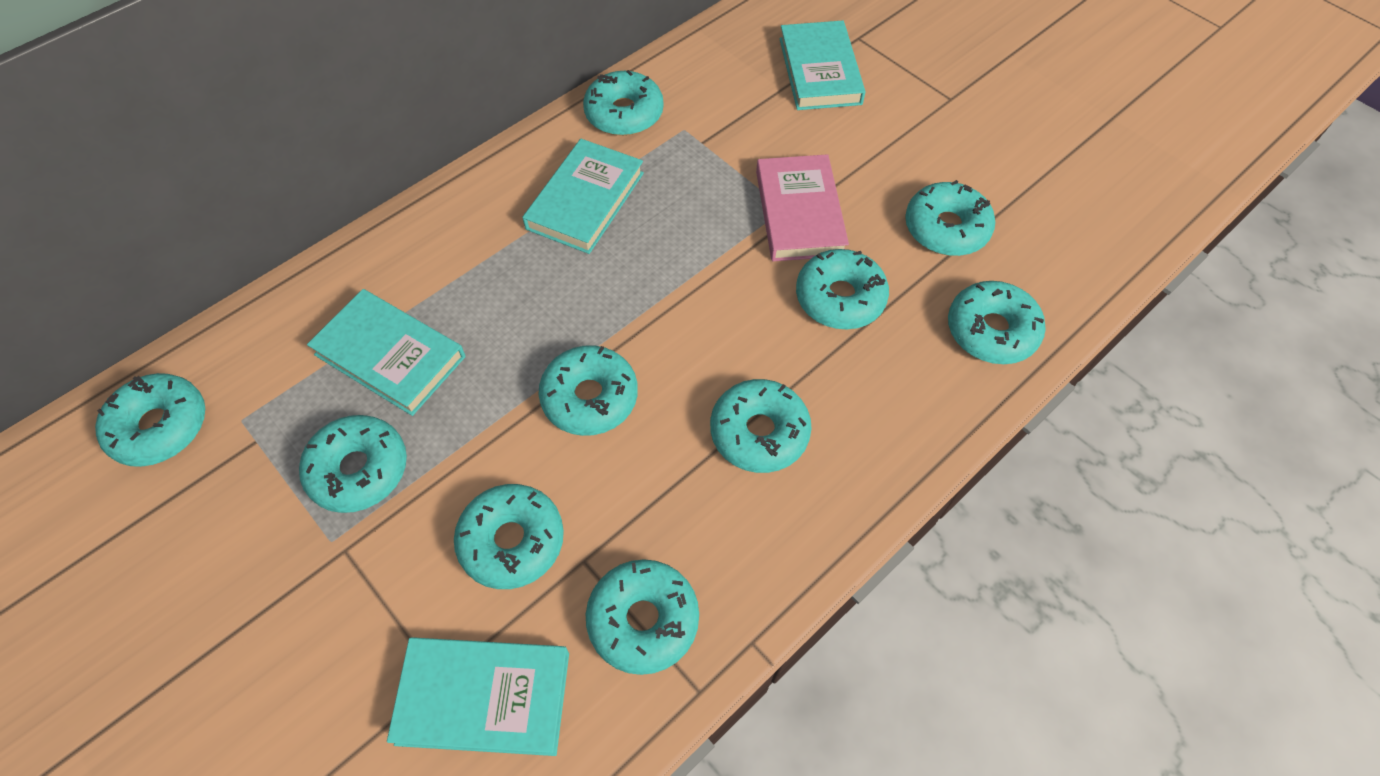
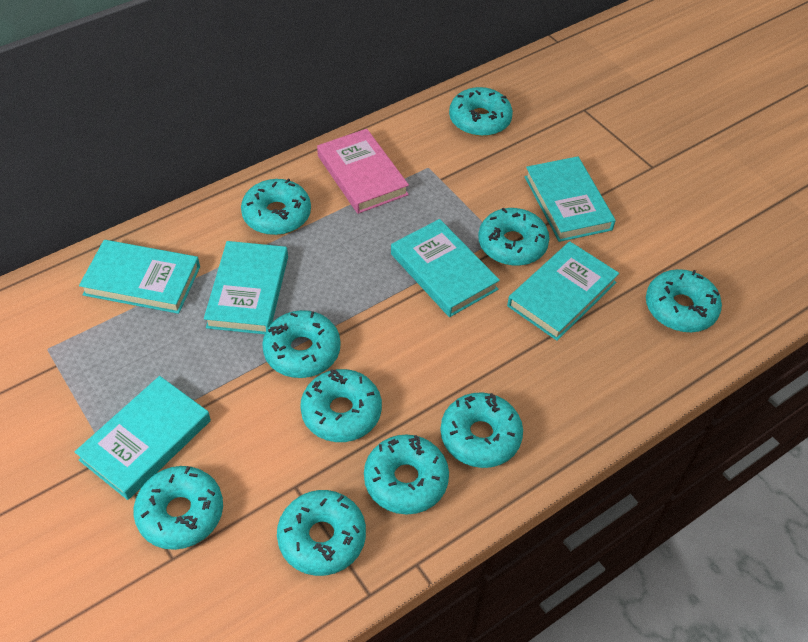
turquoise book: 4 -> 6

